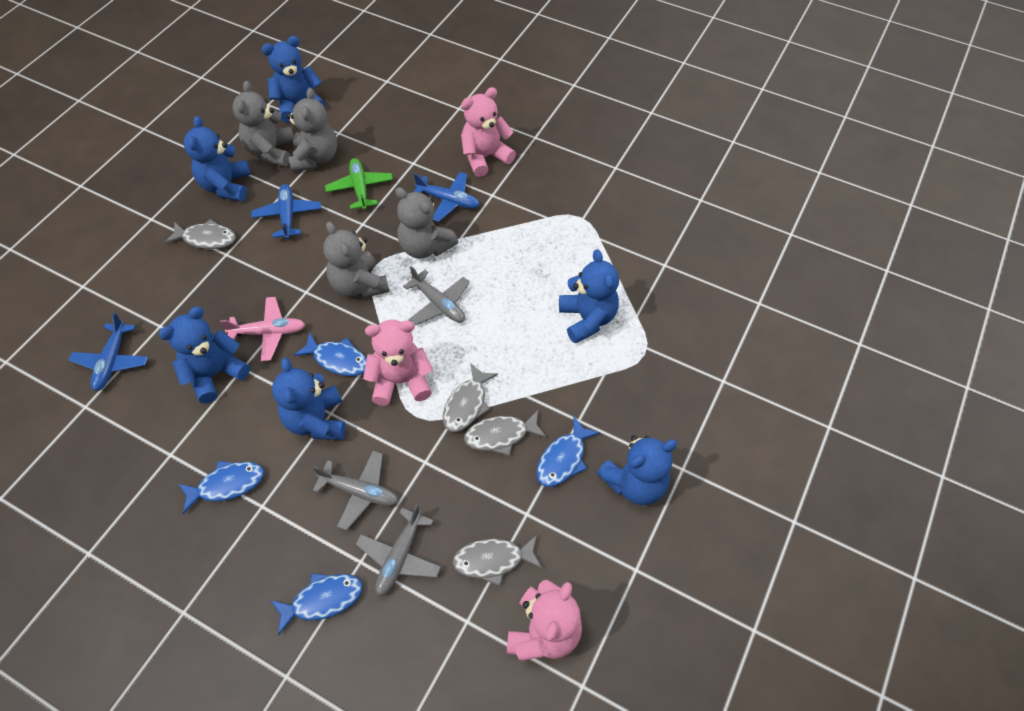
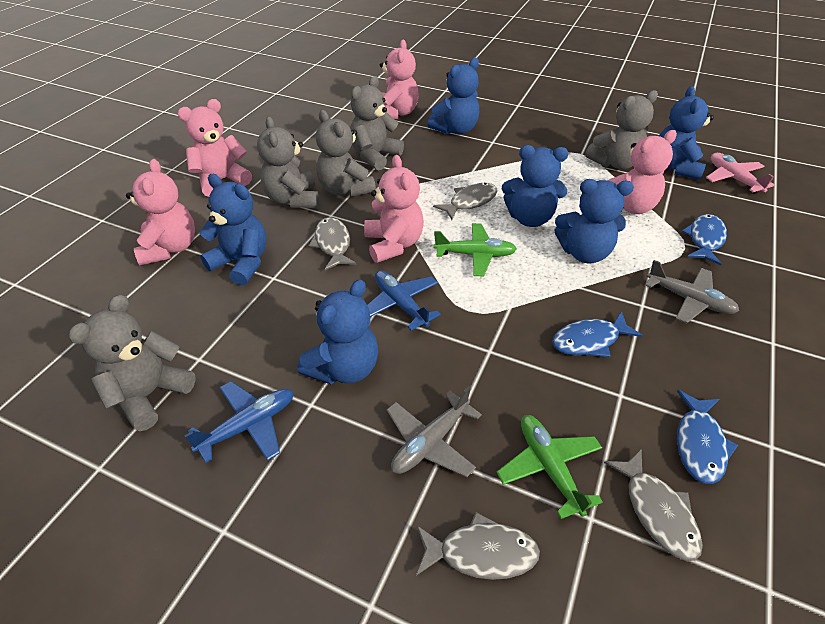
blue fish: 4 -> 3
blue plane: 3 -> 2
green plane: 1 -> 2
grey plane: 3 -> 2
grey teddy bear: 4 -> 5
pink teddy bear: 3 -> 5

